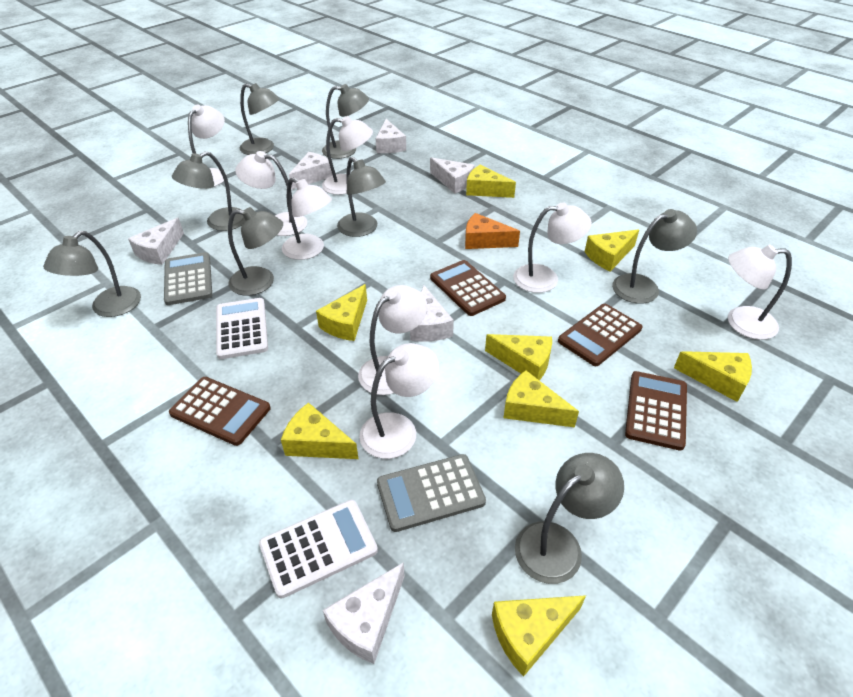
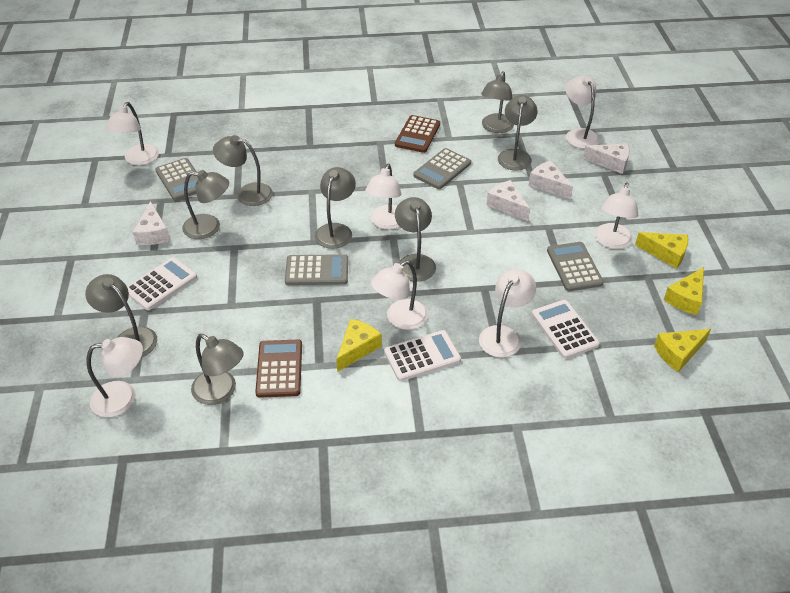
brown calculator: 4 -> 2
grey calculator: 2 -> 4
orange cheese: 1 -> 0
white calculator: 2 -> 3
white cheese: 6 -> 4
white lamp: 8 -> 7
yellow cheese: 8 -> 4

